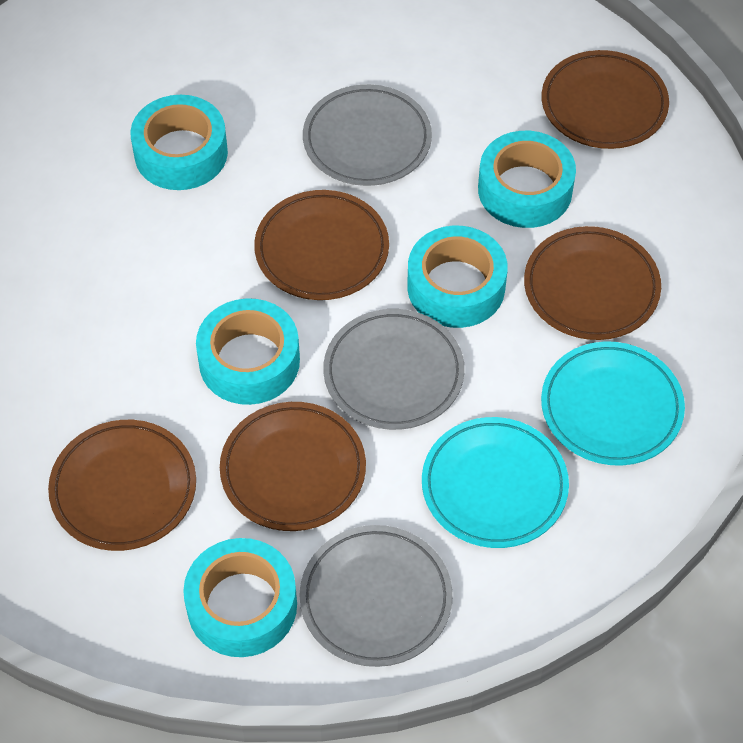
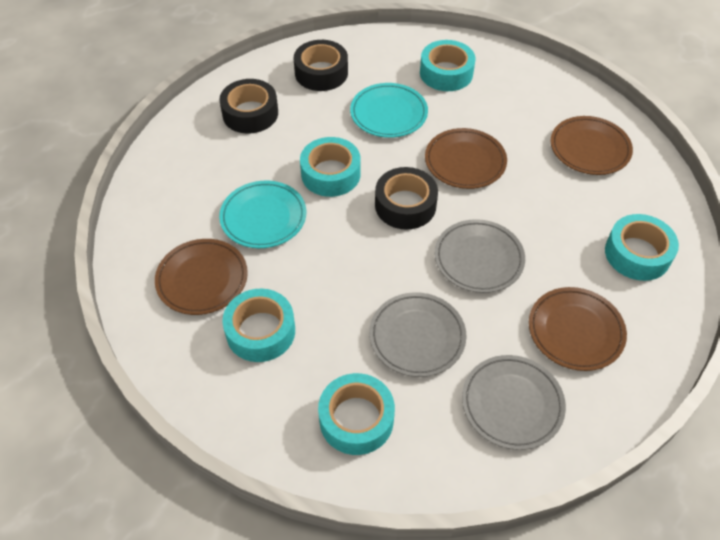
black tape: 0 -> 3
brown plate: 5 -> 4

